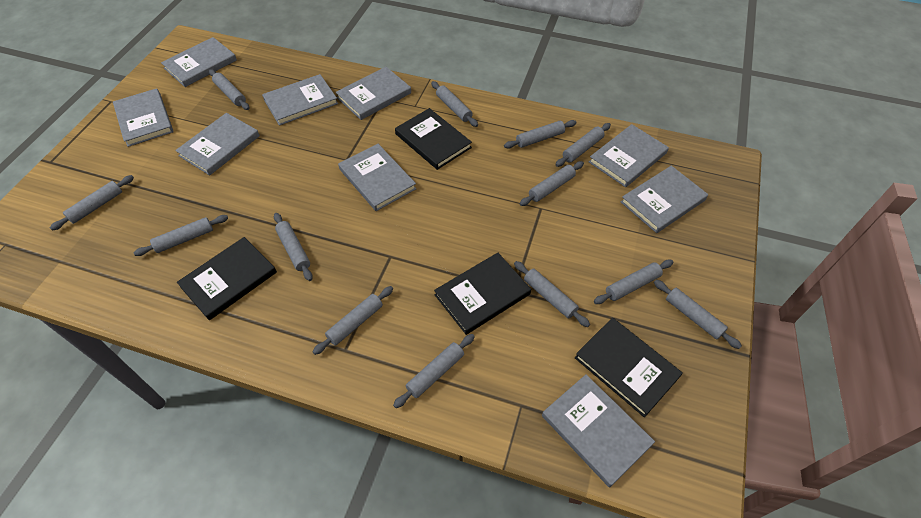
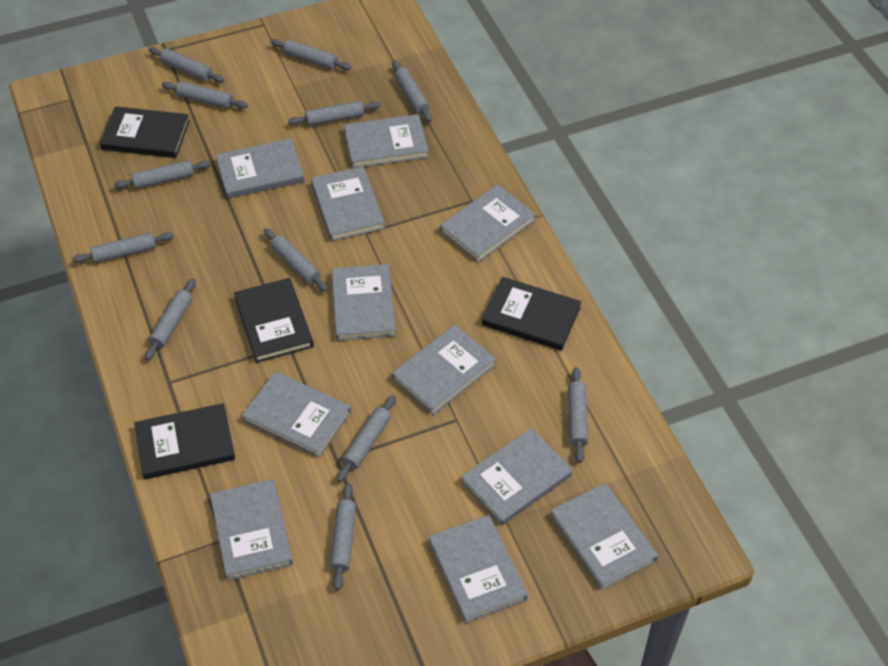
grey book: 9 -> 11
grey rolling pin: 13 -> 12

